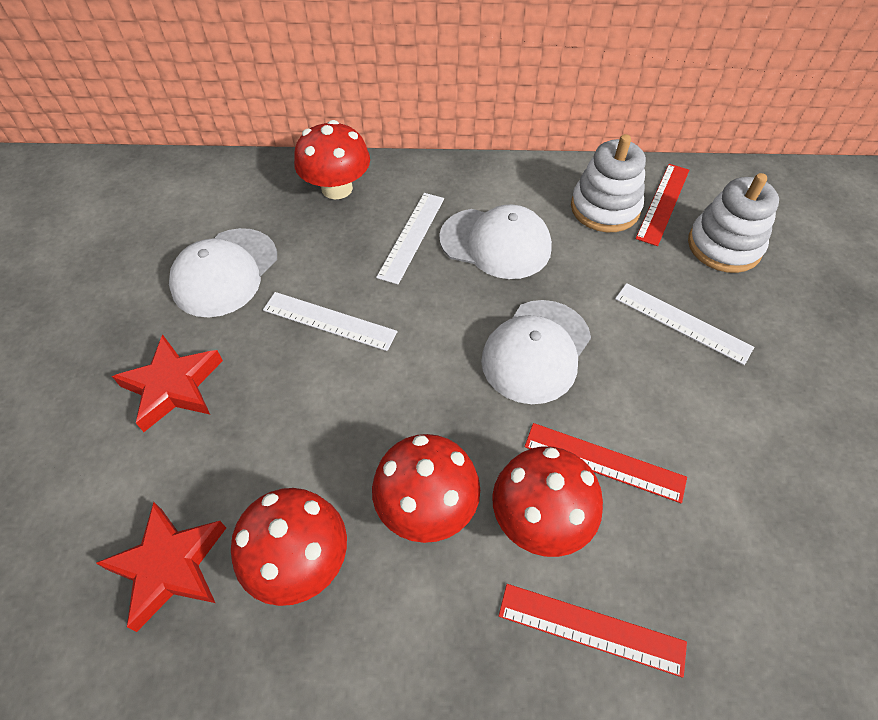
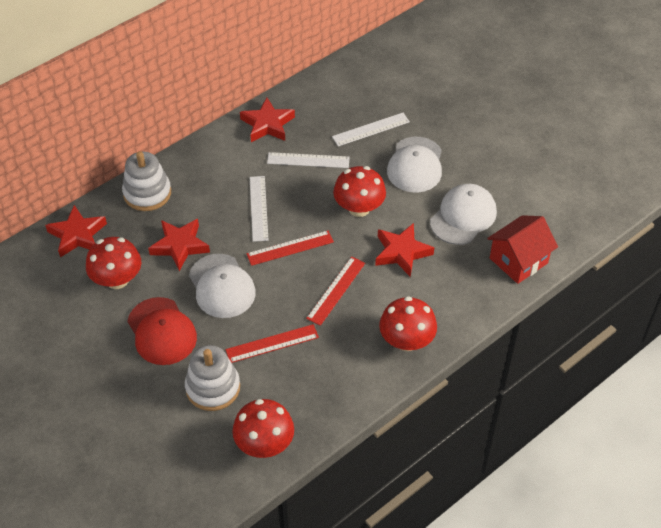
red cap: 0 -> 1
red house: 0 -> 1
red star: 2 -> 4

